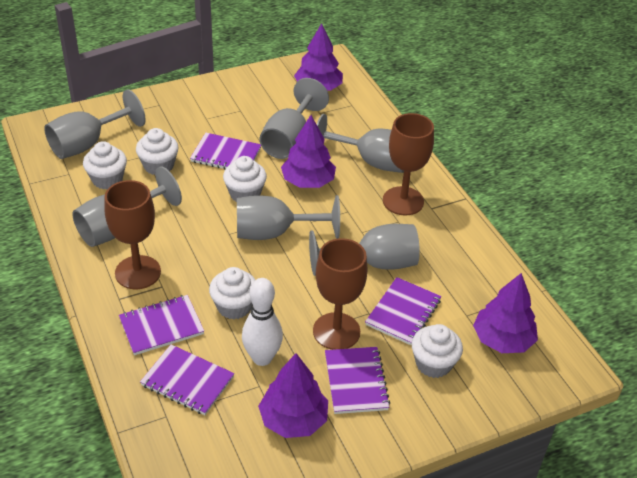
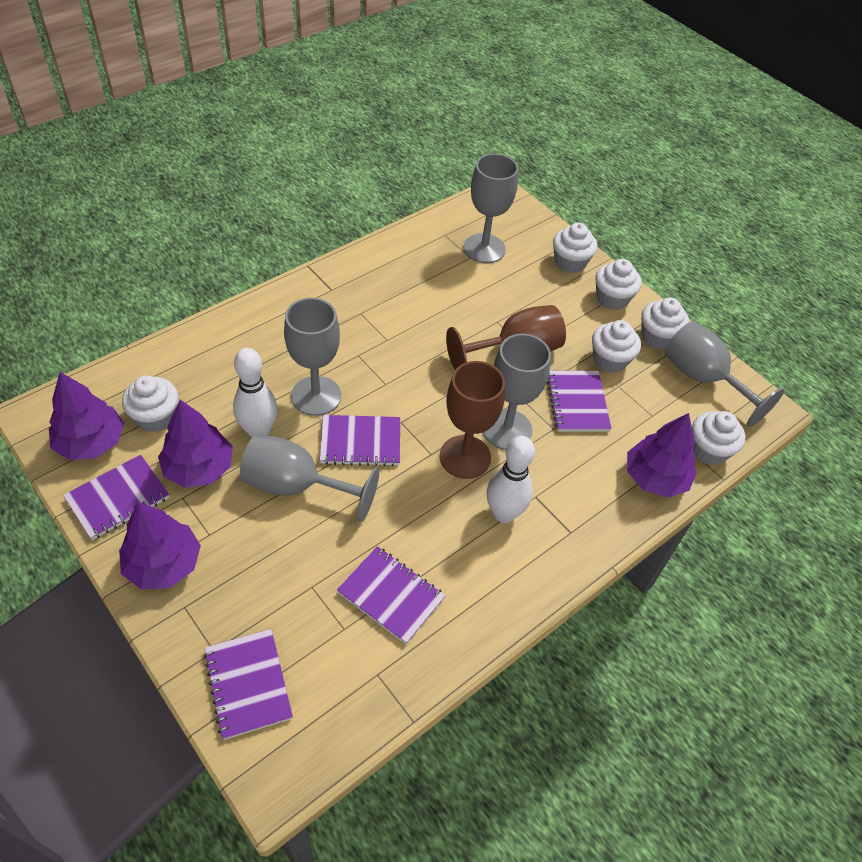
brown goblet: 3 -> 2
grey goblet: 6 -> 5
white bowling pin: 1 -> 2
white cupcake: 5 -> 6

